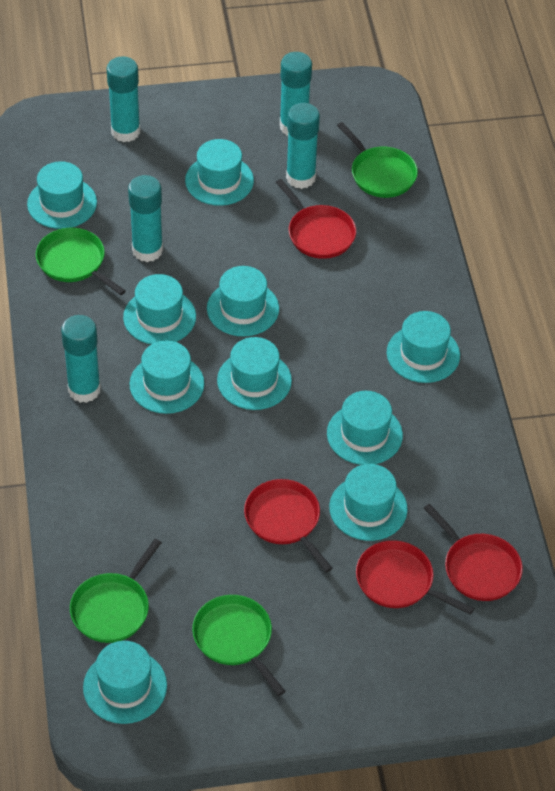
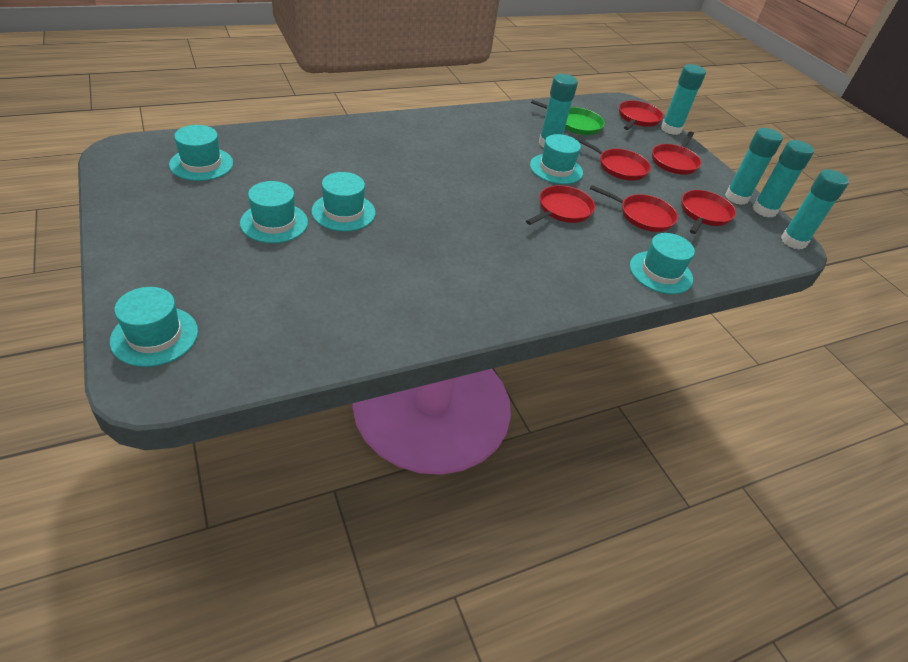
green pan: 4 -> 1
red pan: 4 -> 6
turquoise hat: 10 -> 6

